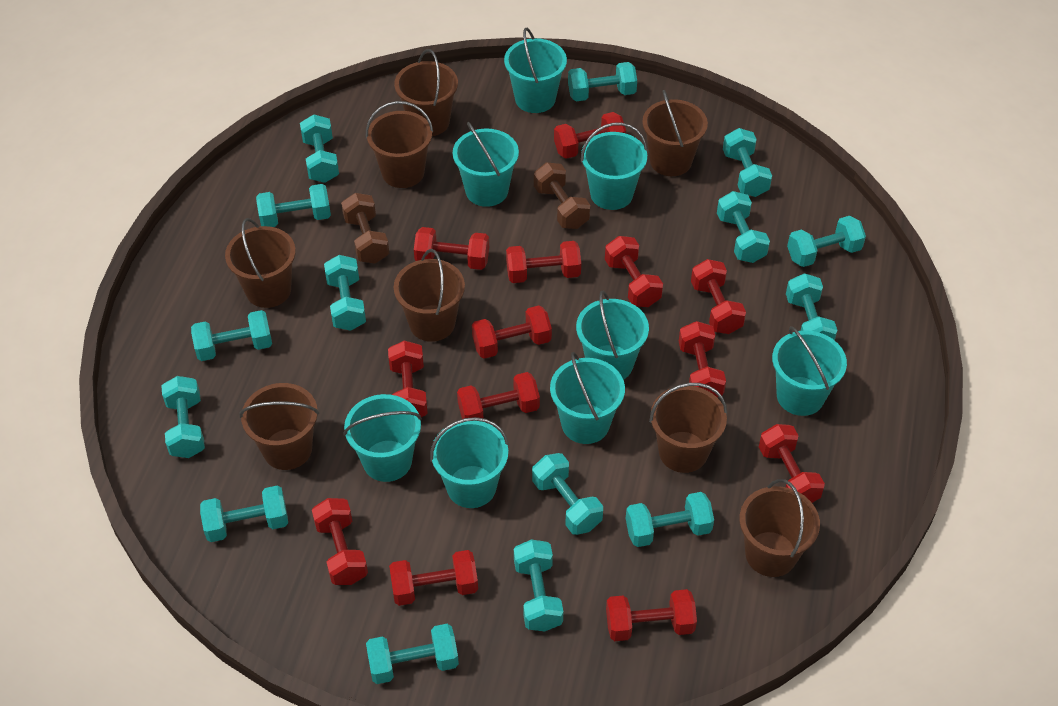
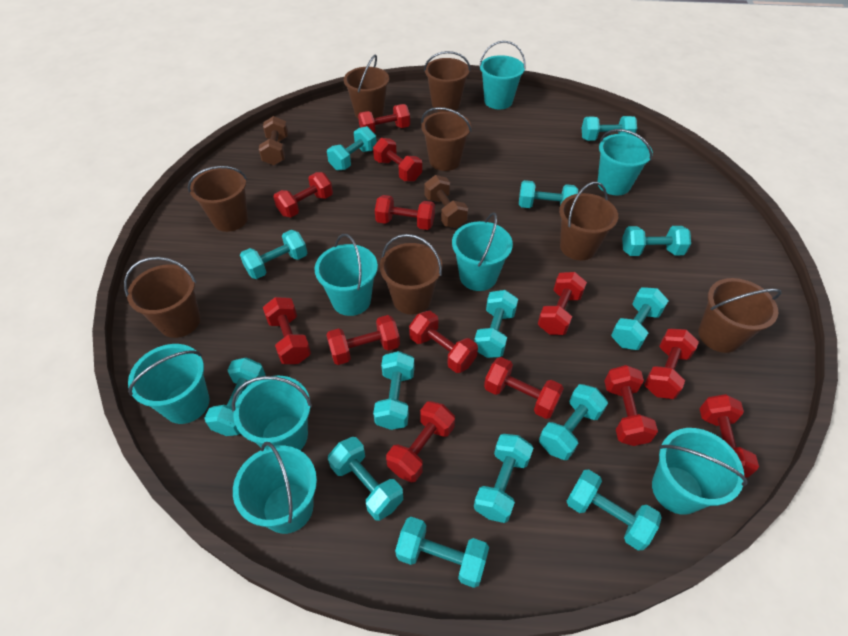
turquoise dumbbell: 15 -> 14

